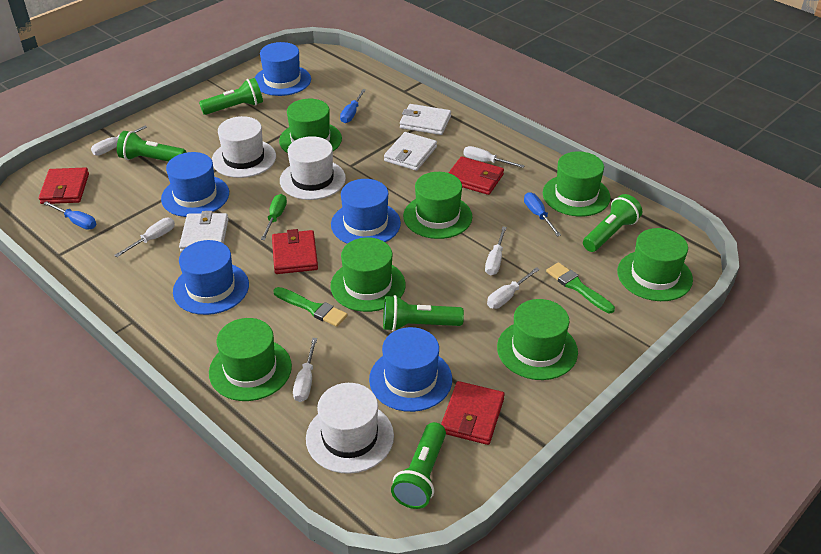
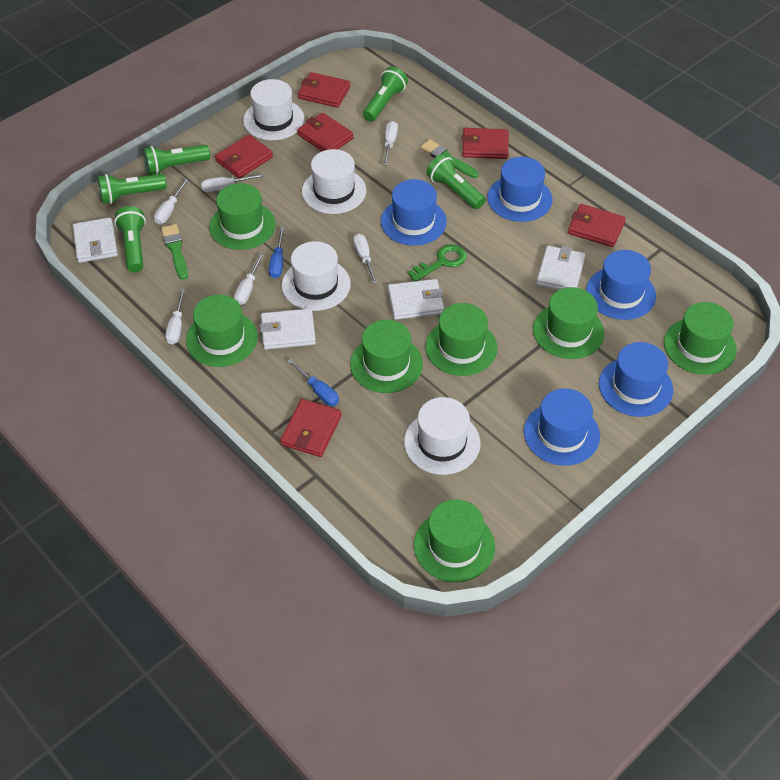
blue screwdriver: 3 -> 2
green key: 0 -> 1
green screwdriver: 1 -> 0
red wallet: 4 -> 6
white hat: 3 -> 4
white wallet: 3 -> 4

